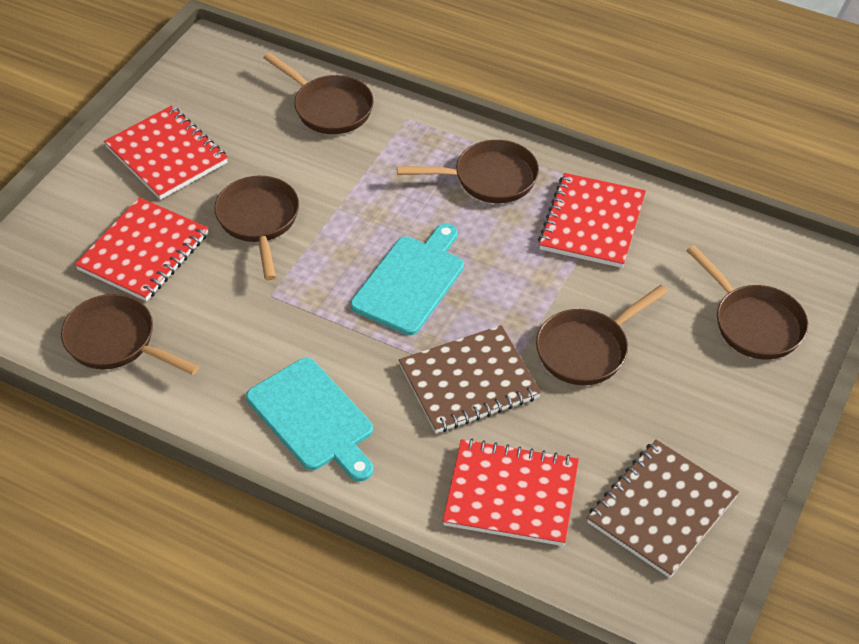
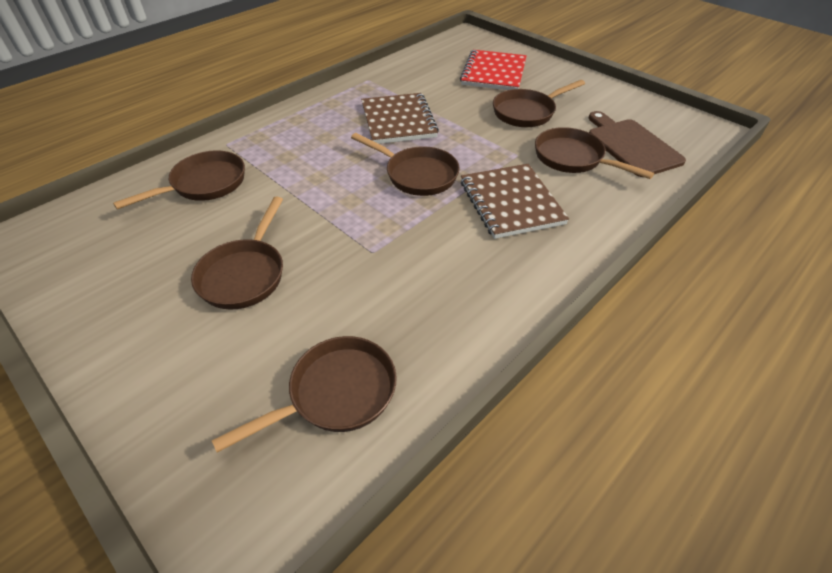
brown cutting board: 0 -> 1
red notebook: 4 -> 1
turquoise cutting board: 2 -> 0

